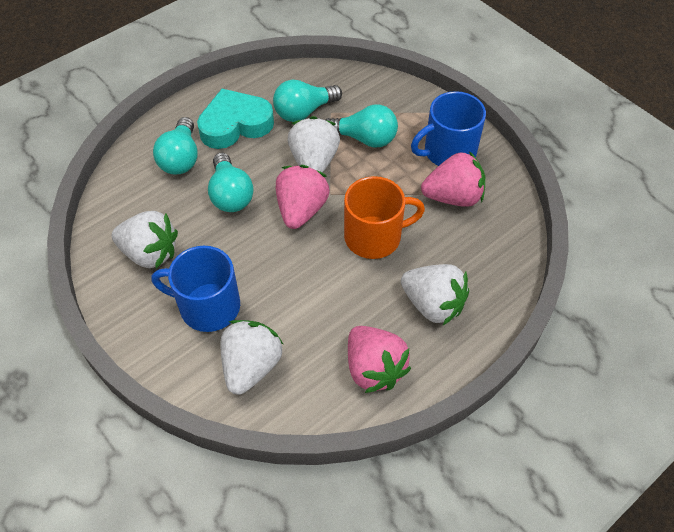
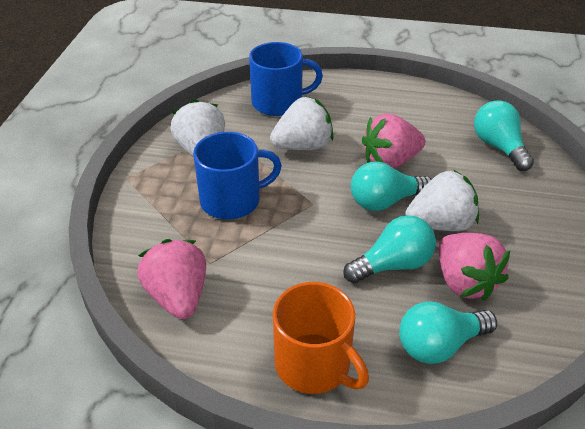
turquoise heart: 1 -> 0
white strawberry: 4 -> 3

